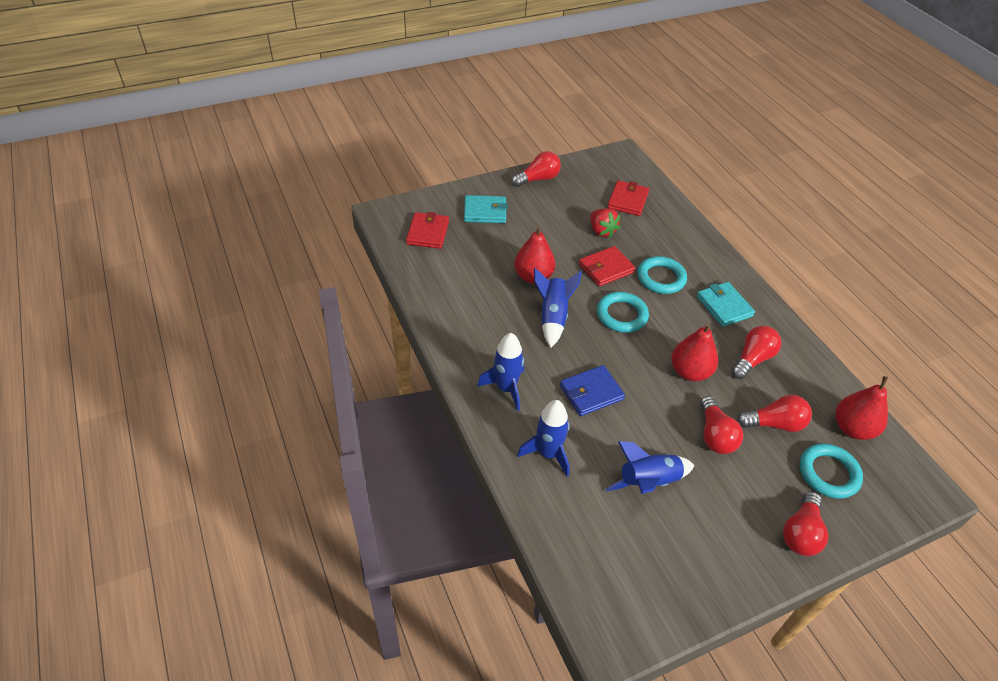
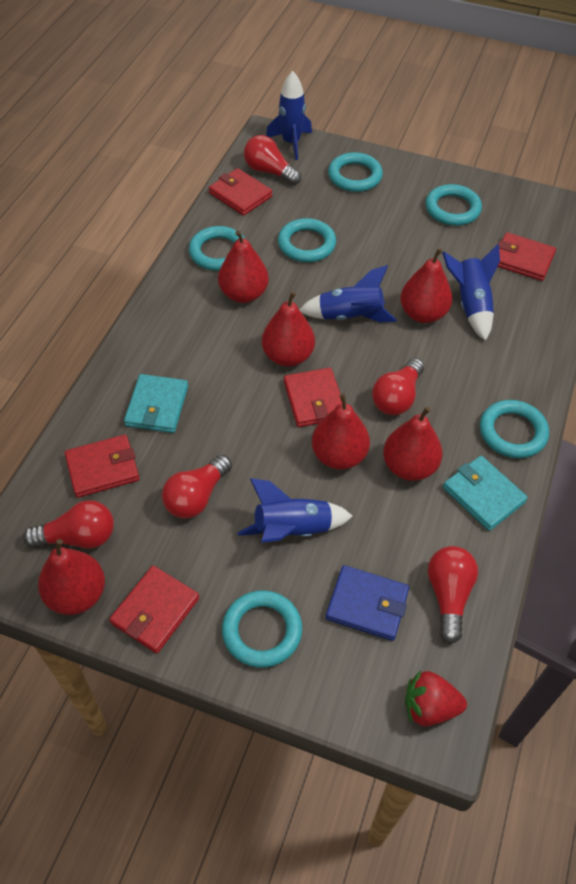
red pear: 3 -> 6
red wallet: 3 -> 5
turquoise ring: 3 -> 6

